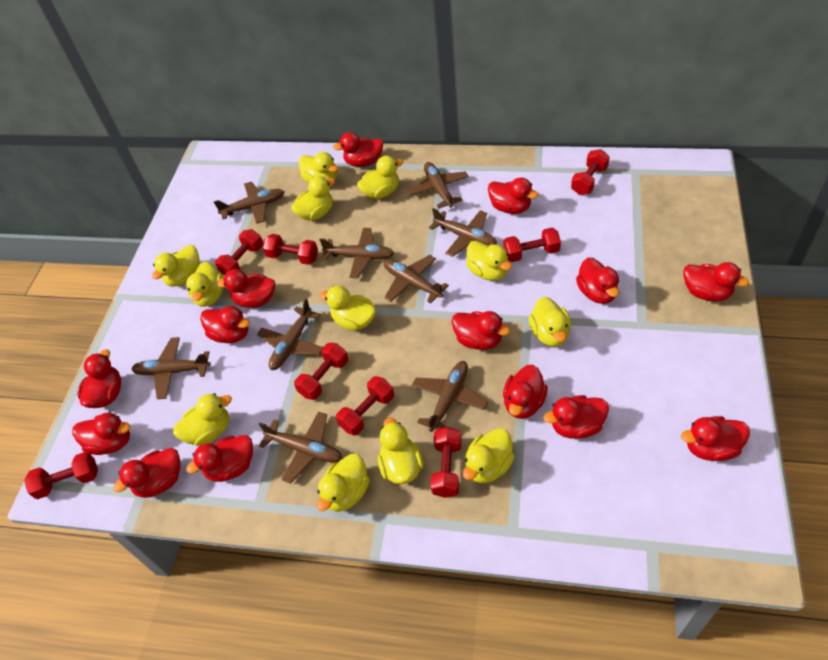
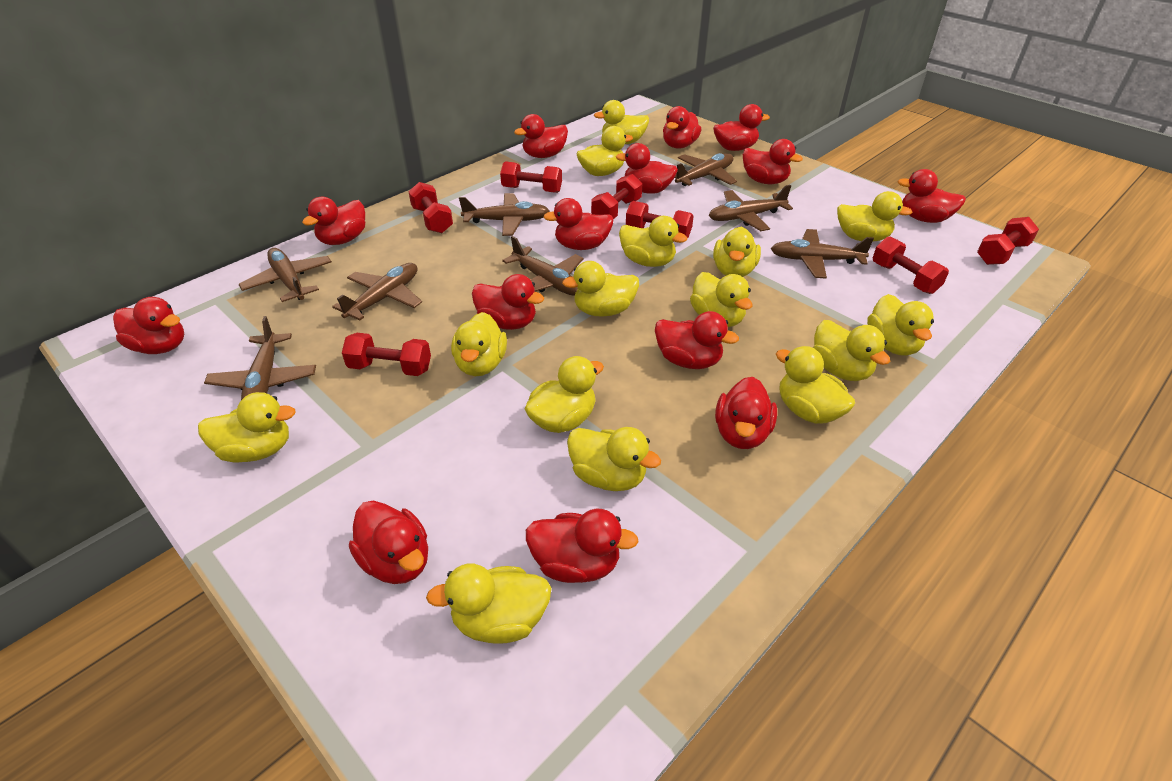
brown plane: 9 -> 8
red dumbbell: 8 -> 7
yellow duck: 12 -> 15

